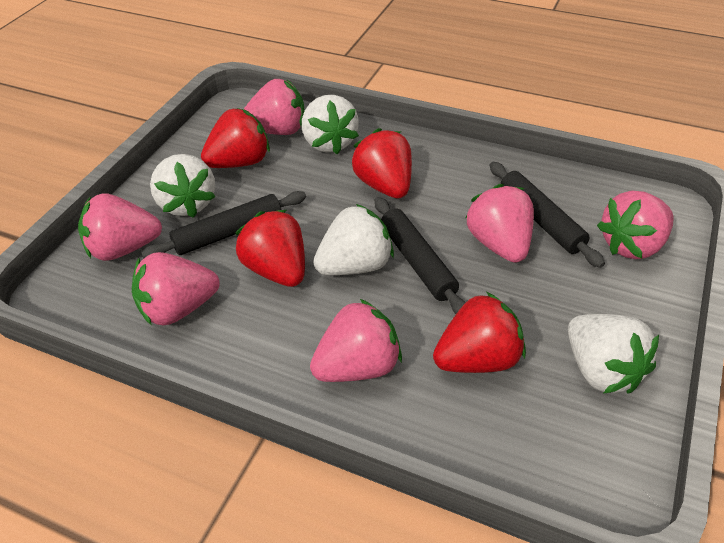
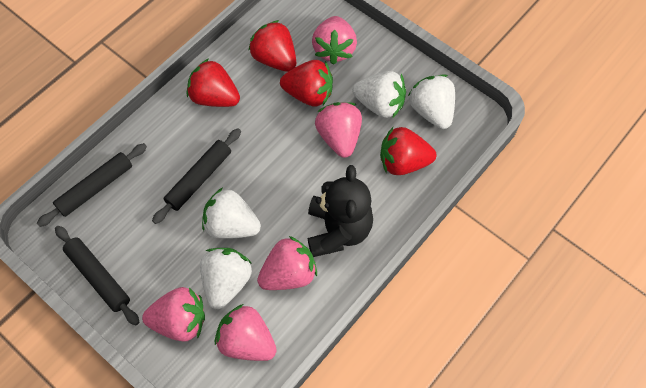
black teddy bear: 0 -> 1
pink strawberry: 6 -> 5

